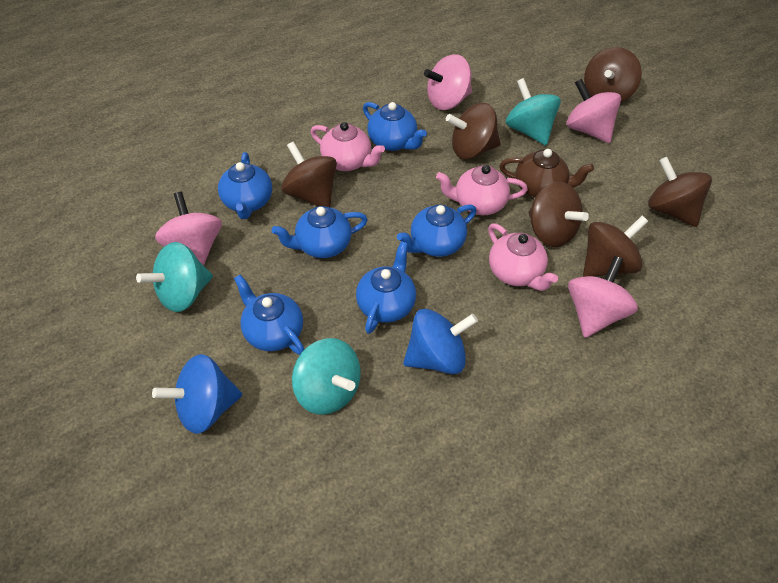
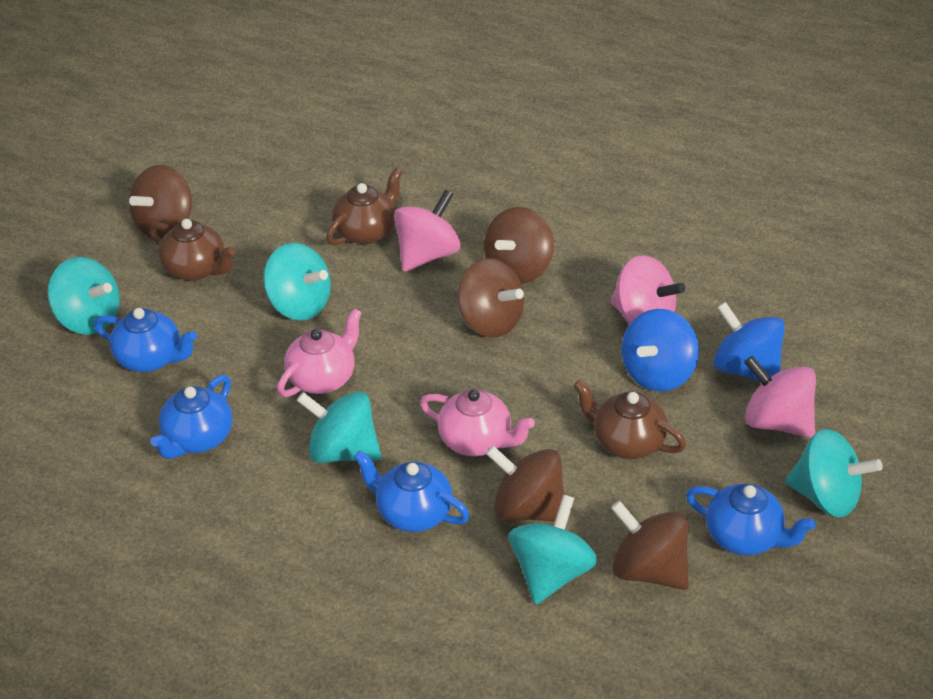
blue teapot: 6 -> 4
brown spinning top: 6 -> 5
brown teapot: 1 -> 3
pink spinning top: 4 -> 3
pink teapot: 3 -> 2
turquoise spinning top: 3 -> 5

